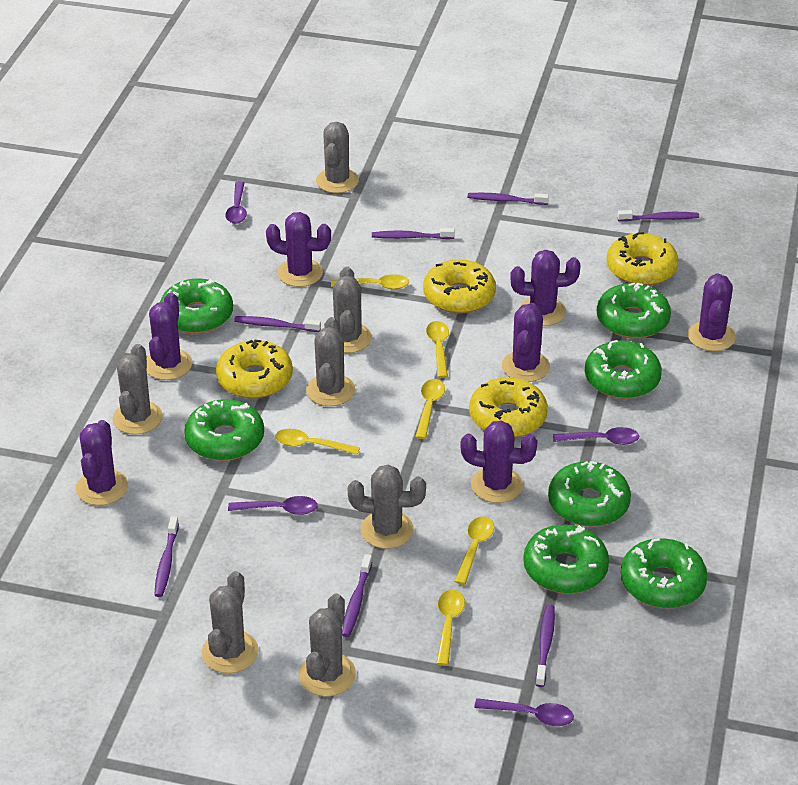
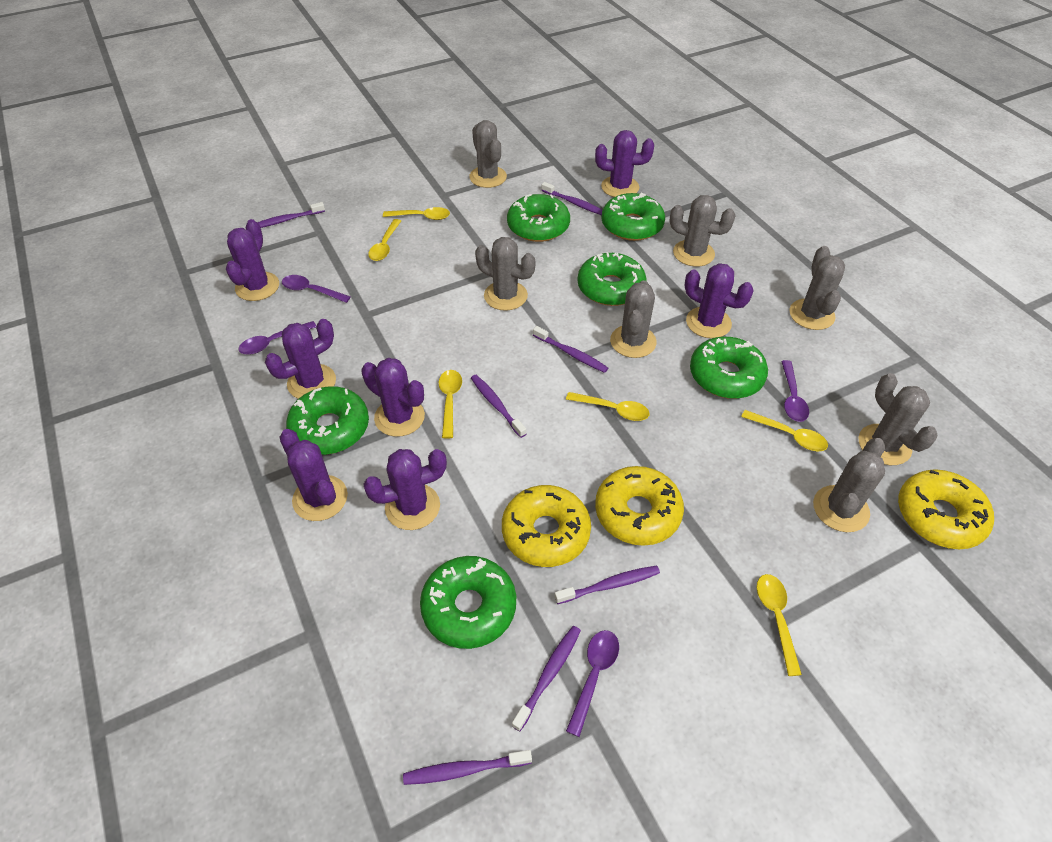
green donut: 7 -> 6
yellow donut: 4 -> 3

